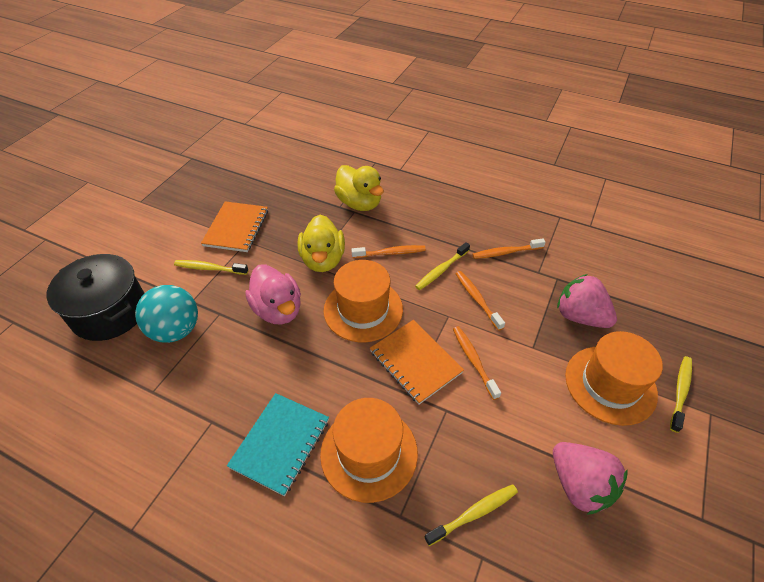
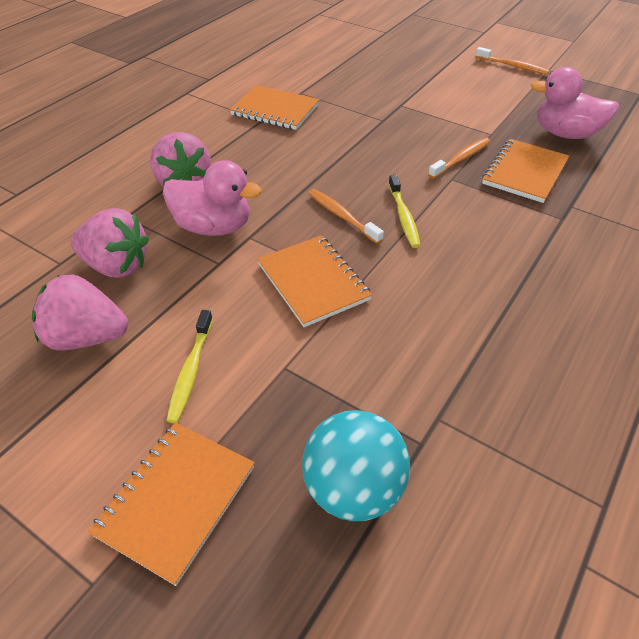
black pot: 1 -> 0
orange hat: 3 -> 0
orange notebook: 2 -> 4
orange toothbrush: 4 -> 3
pink duck: 1 -> 2
pink strawberry: 2 -> 3
turquoise notebook: 1 -> 0
yellow duck: 2 -> 0
yellow toothbrush: 4 -> 2

